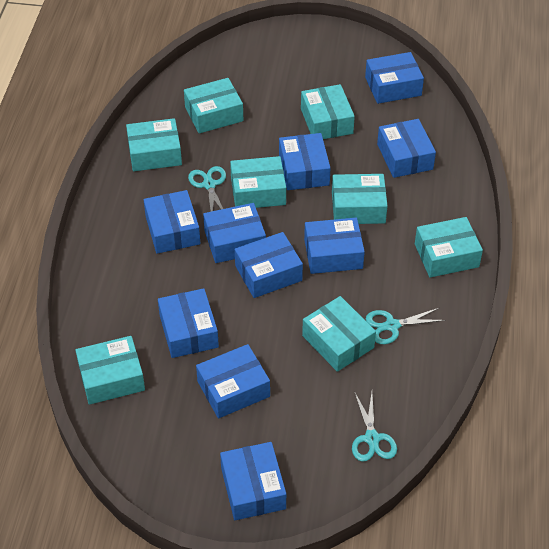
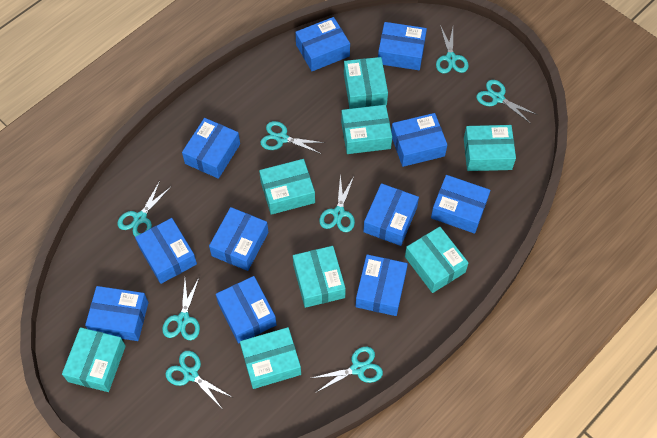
blue box: 10 -> 11
turquoise scissors: 3 -> 8

